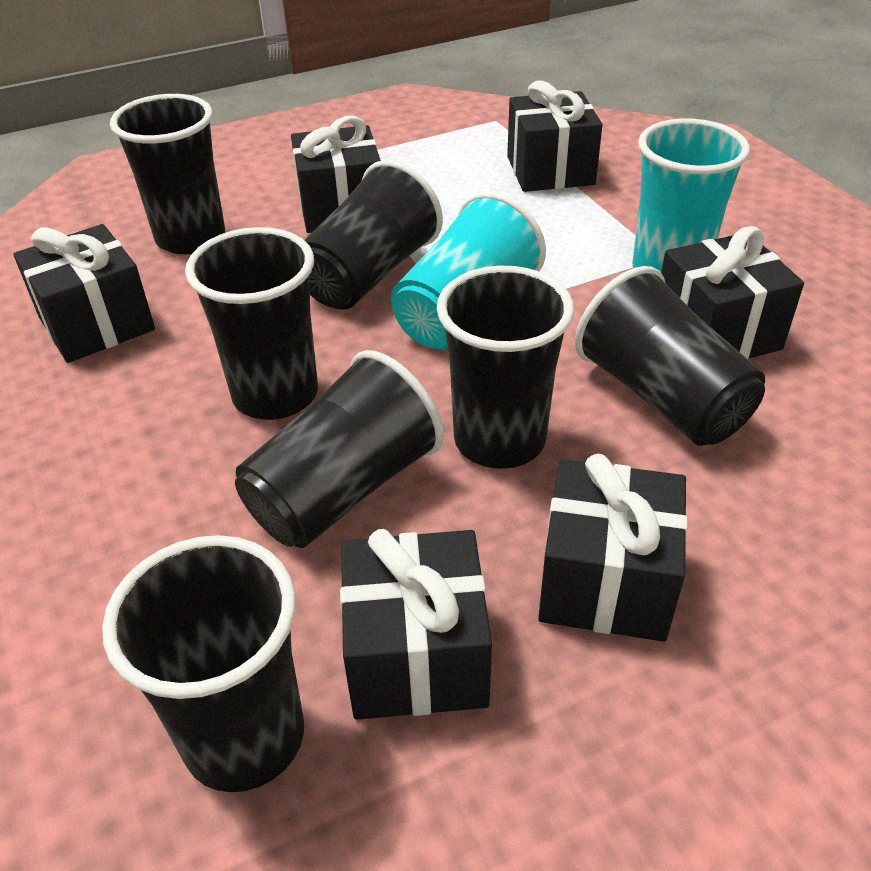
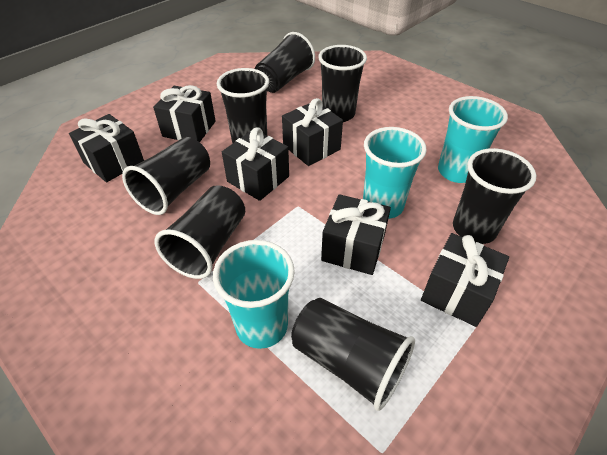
turquoise cup: 2 -> 3

